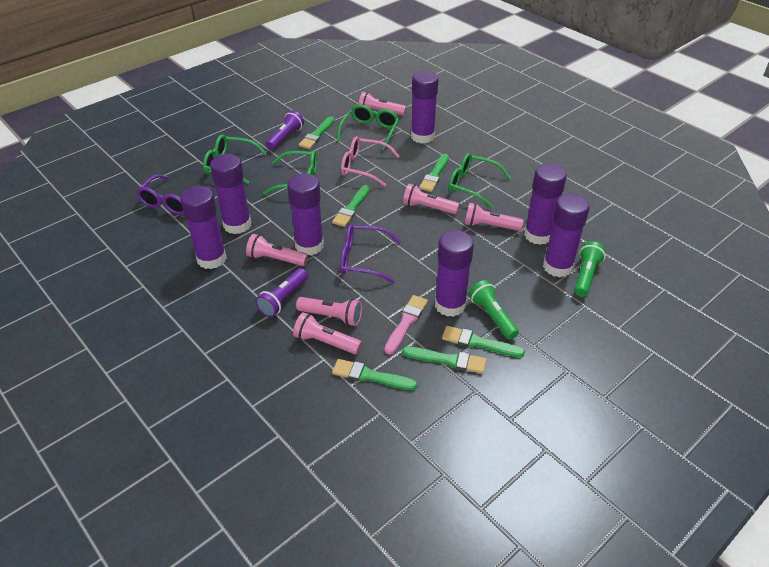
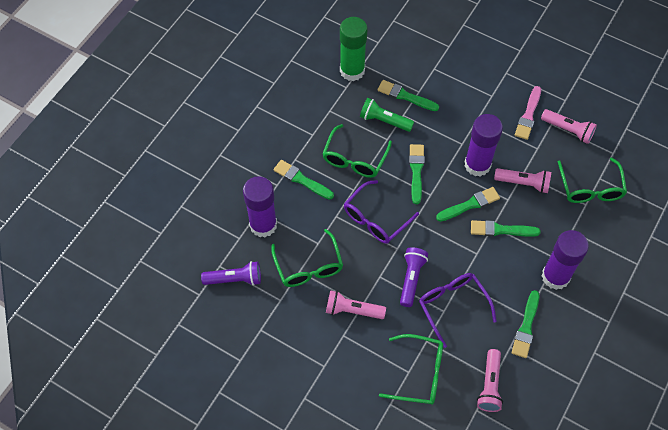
green flashlight: 2 -> 1
green glue stick: 0 -> 1
pink flashlight: 6 -> 4
pink glasses: 1 -> 0
purple glue stick: 7 -> 3

